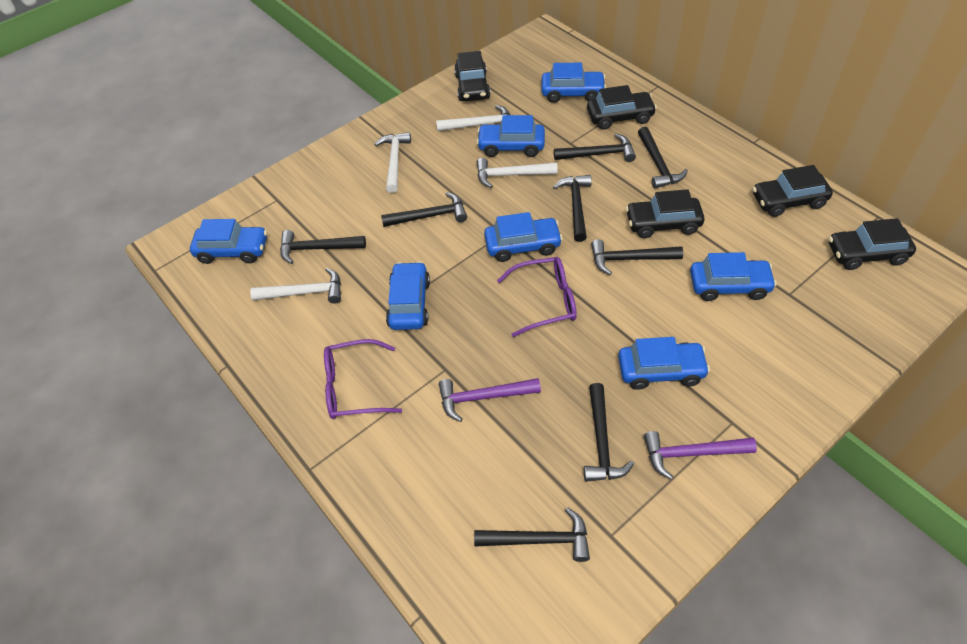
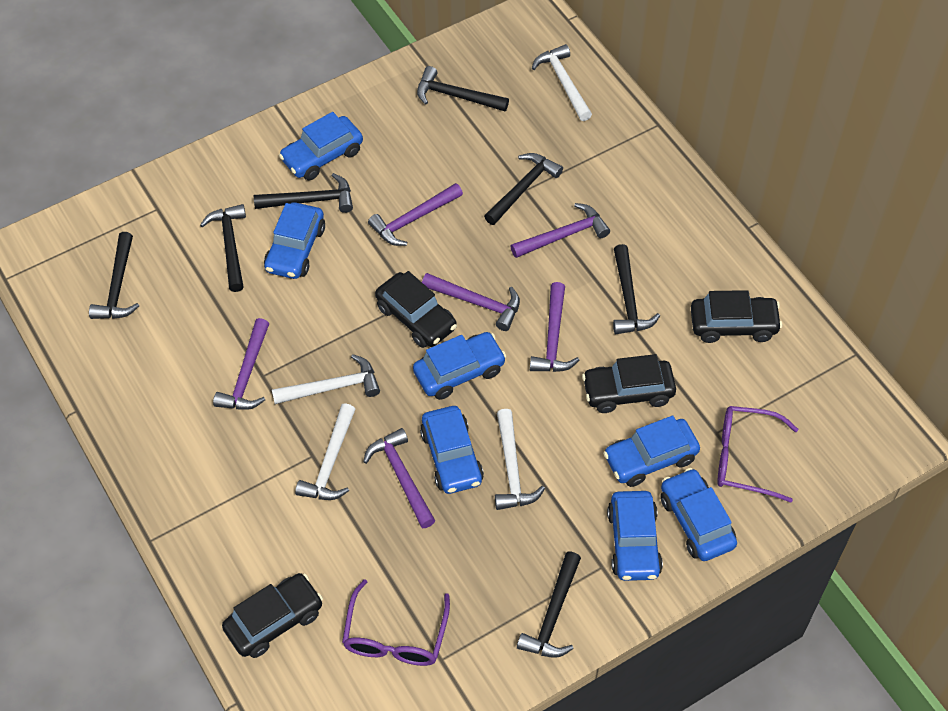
black car: 5 -> 4
black hammer: 8 -> 7
purple hammer: 2 -> 6

